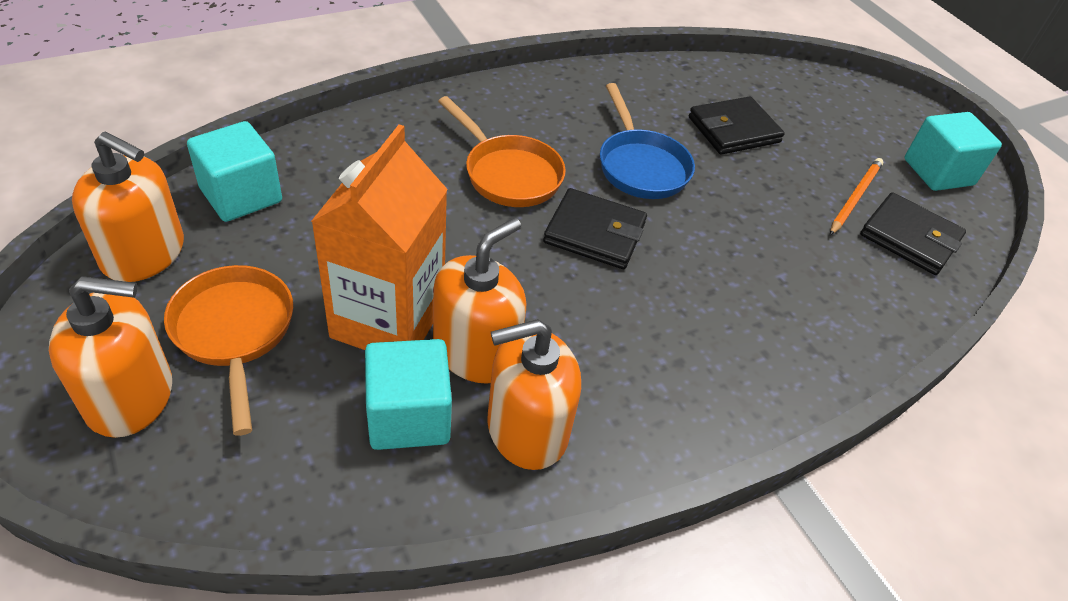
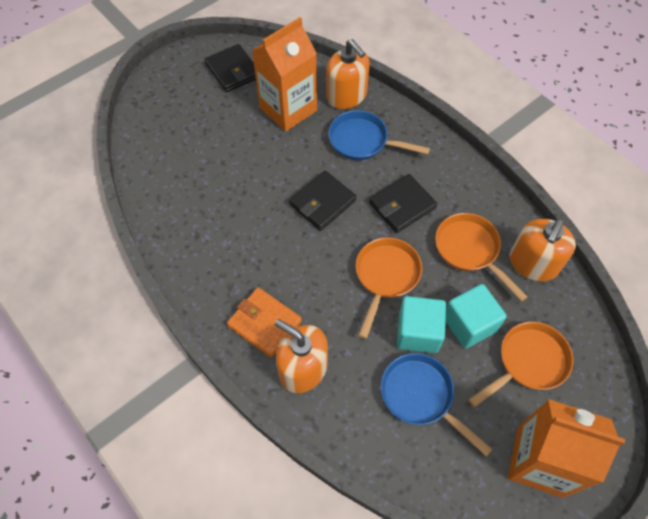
blue pan: 1 -> 2
orange carton: 1 -> 2
orange pan: 2 -> 3
orange pencil: 1 -> 0
orange soap dispenser: 4 -> 3
orange wallet: 0 -> 1
turquoise cube: 3 -> 2

